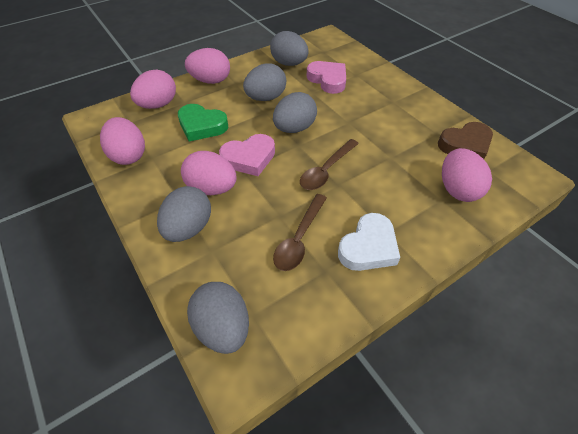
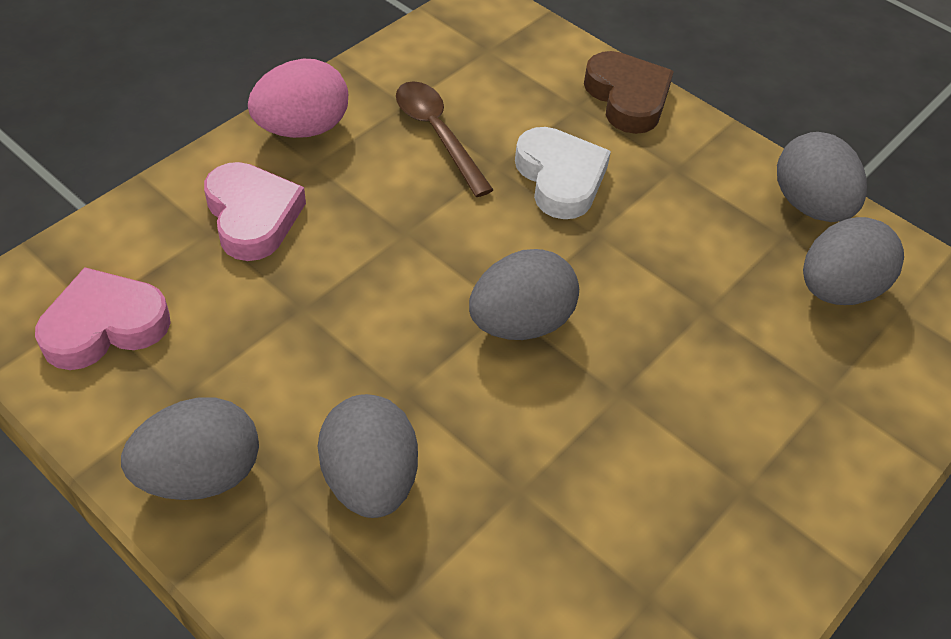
brown spoon: 2 -> 1
green heart: 1 -> 0
pink egg: 5 -> 1

